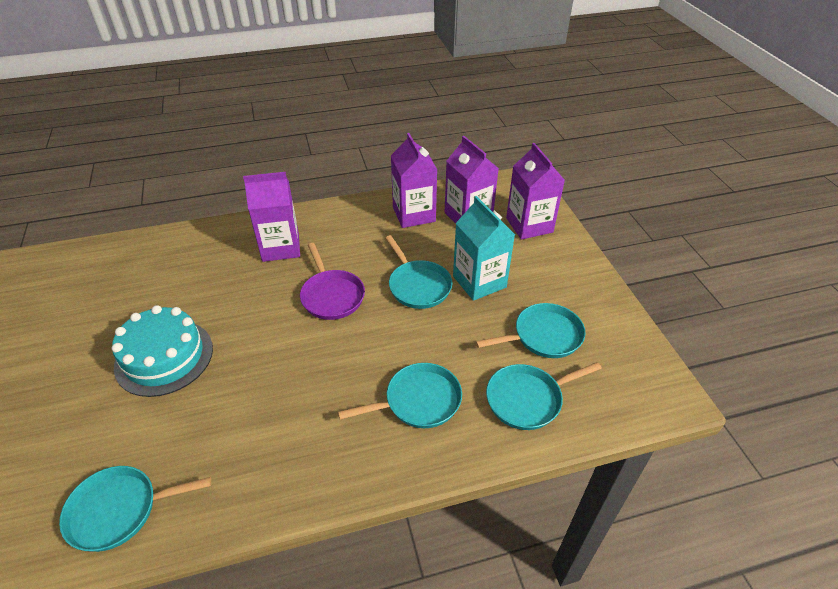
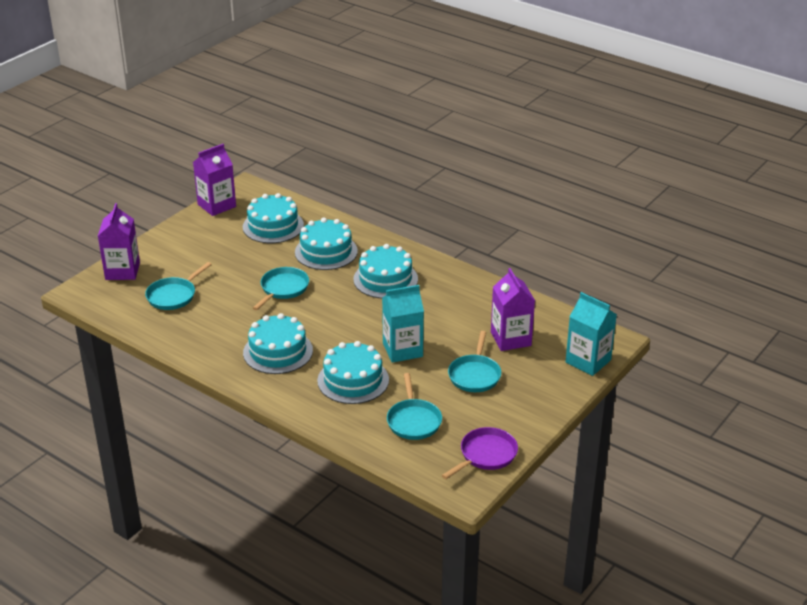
purple carton: 4 -> 3
turquoise cake: 1 -> 5
turquoise carton: 1 -> 2
turquoise pan: 5 -> 4

